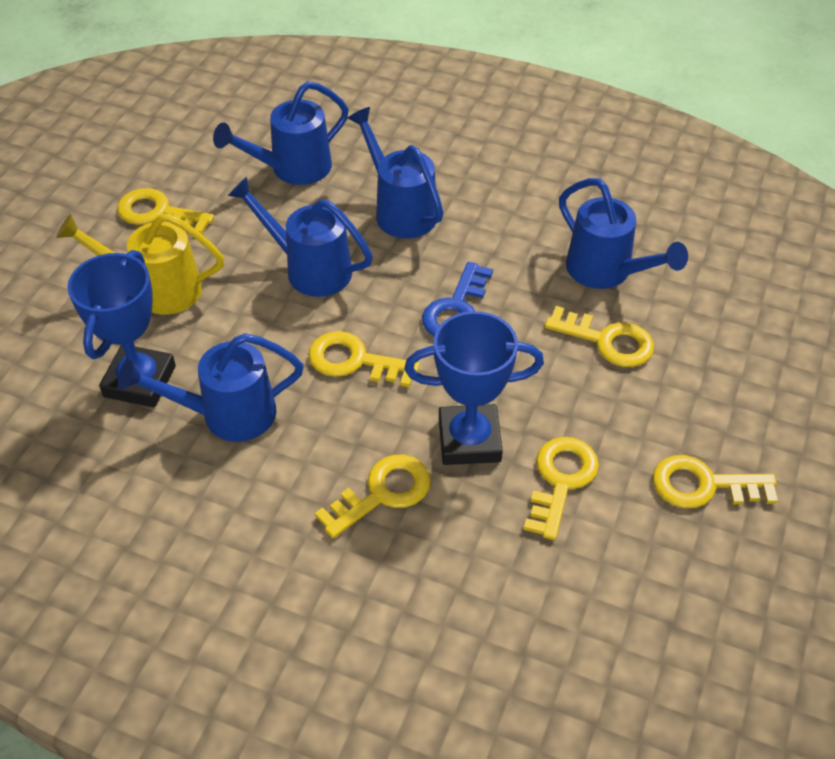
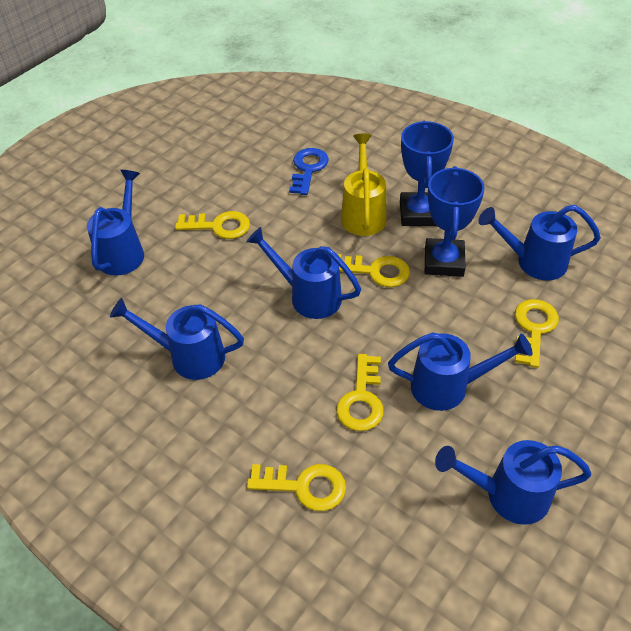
blue watering can: 5 -> 6
yellow key: 6 -> 5

